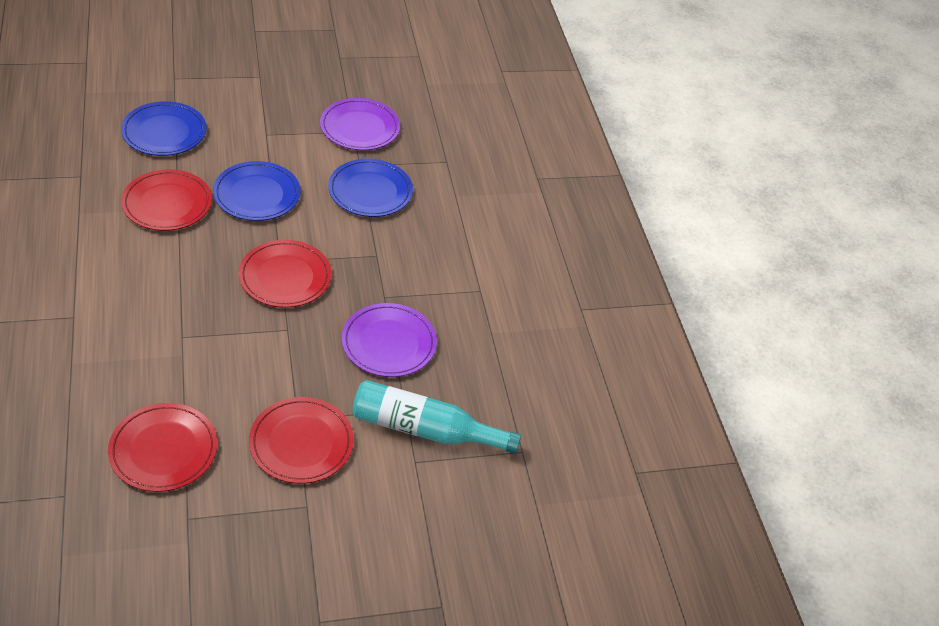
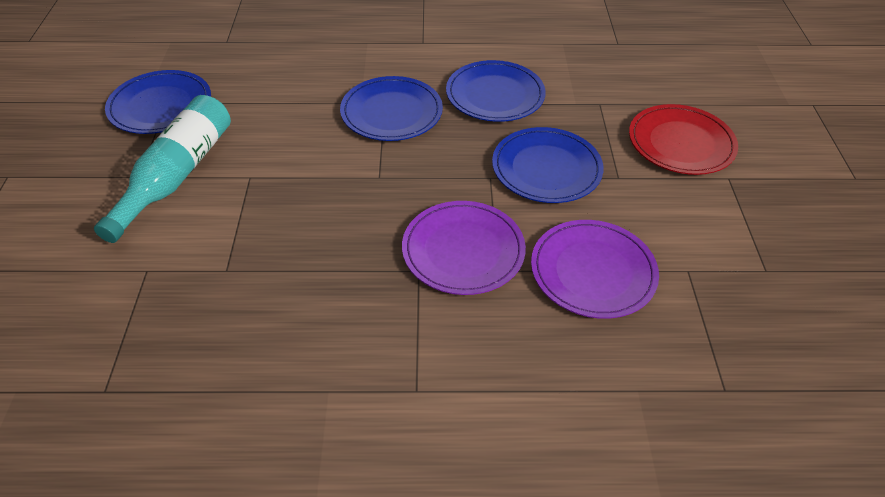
blue plate: 3 -> 4
red plate: 4 -> 1

